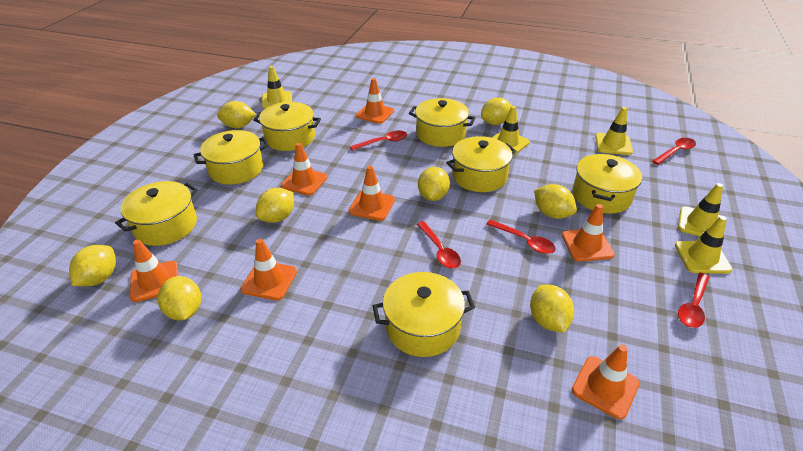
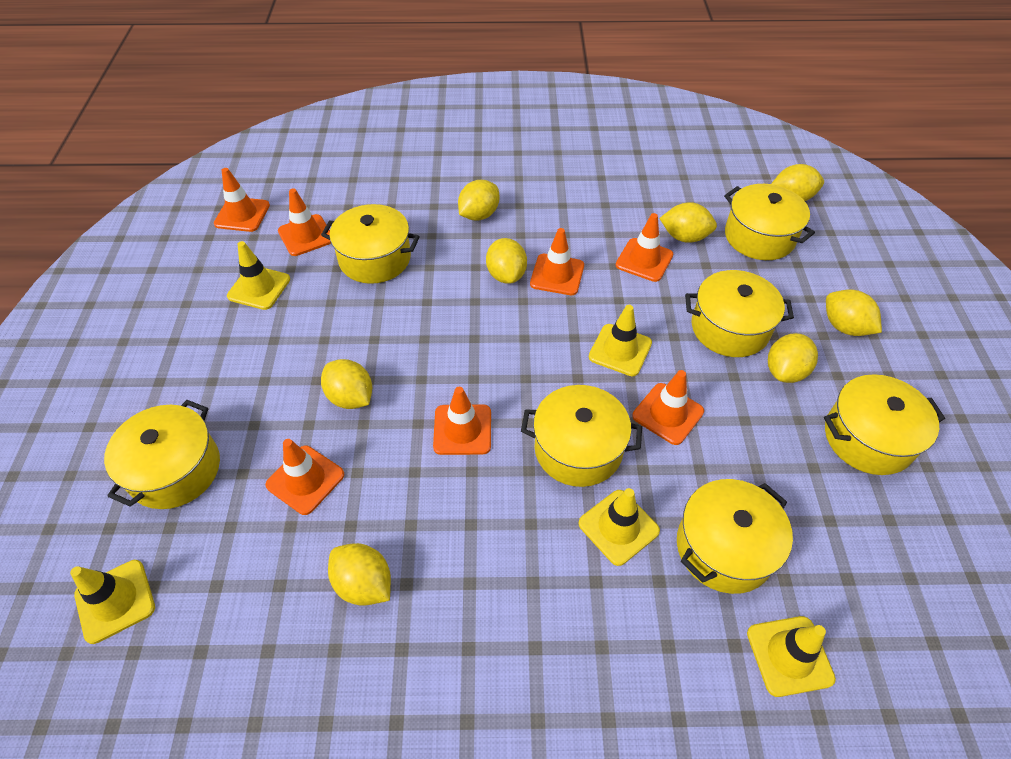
red spoon: 5 -> 0

